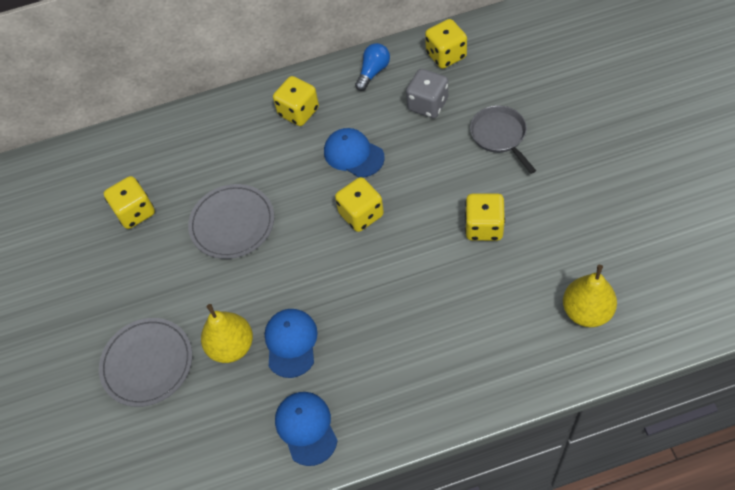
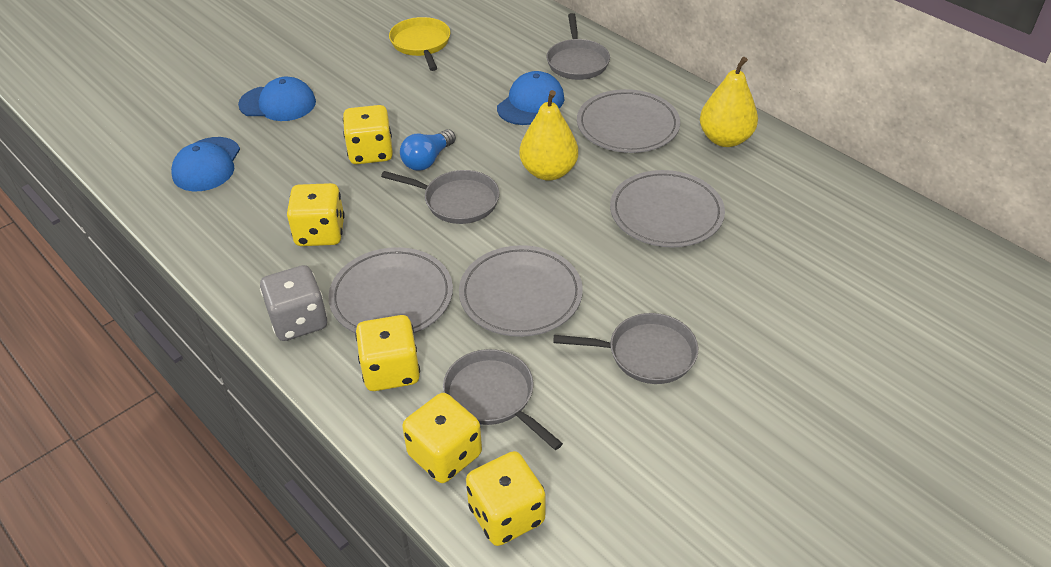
grey pan: 1 -> 4
grey plate: 2 -> 4
yellow pan: 0 -> 1

